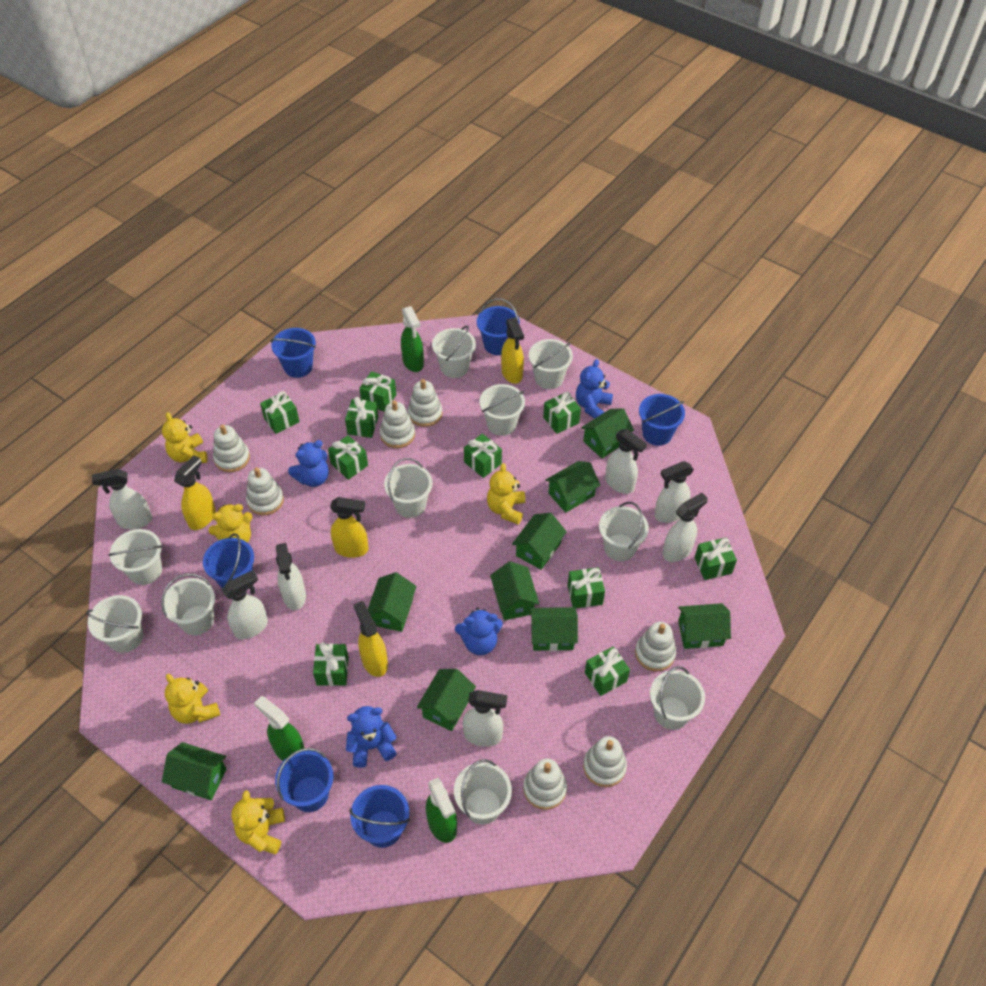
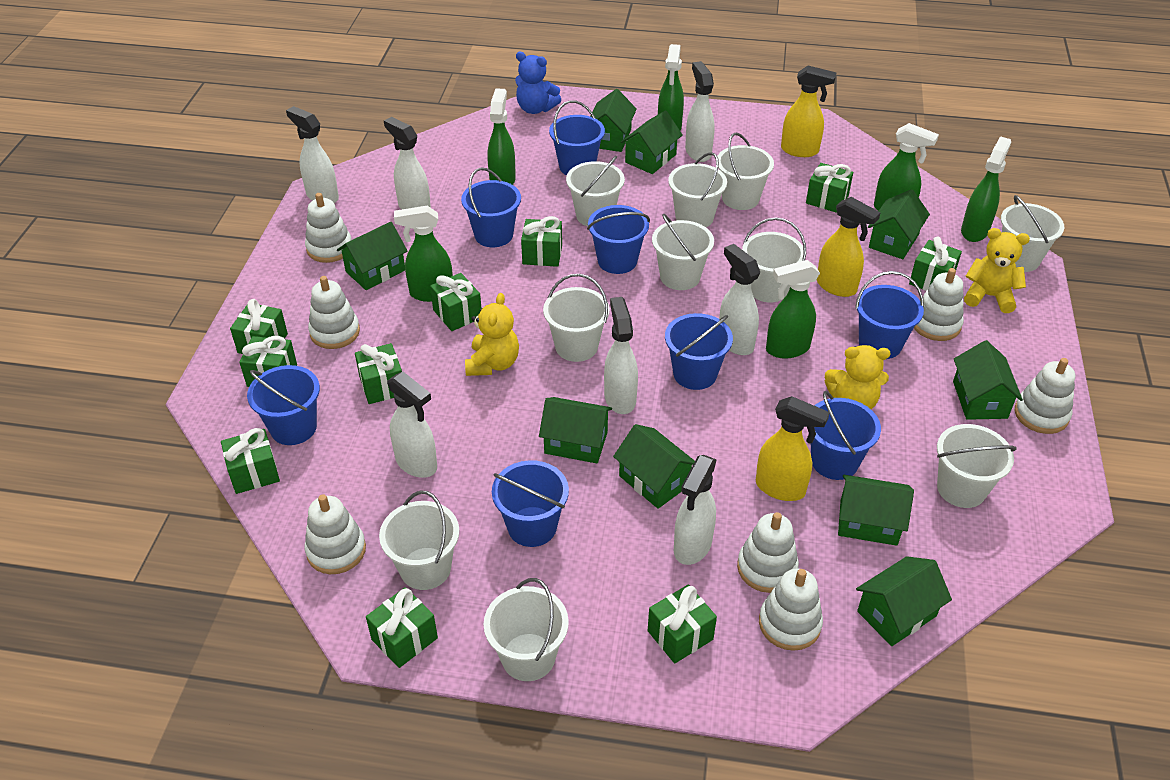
blue bucket: 6 -> 8
blue teddy bear: 4 -> 1
green spray bottle: 3 -> 6
yellow spray bottle: 4 -> 3
yellow teddy bear: 5 -> 3

